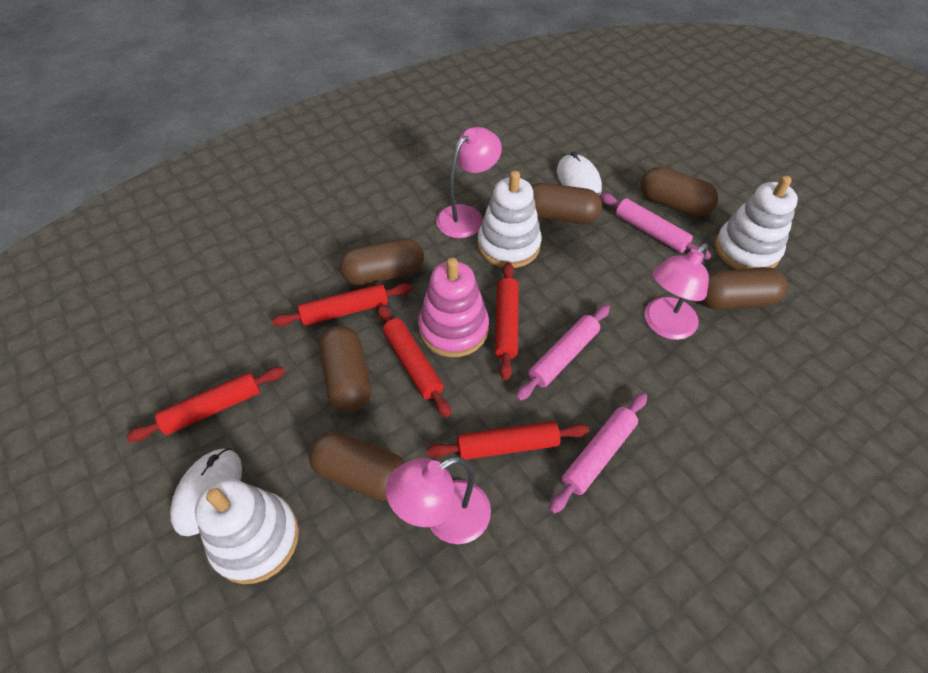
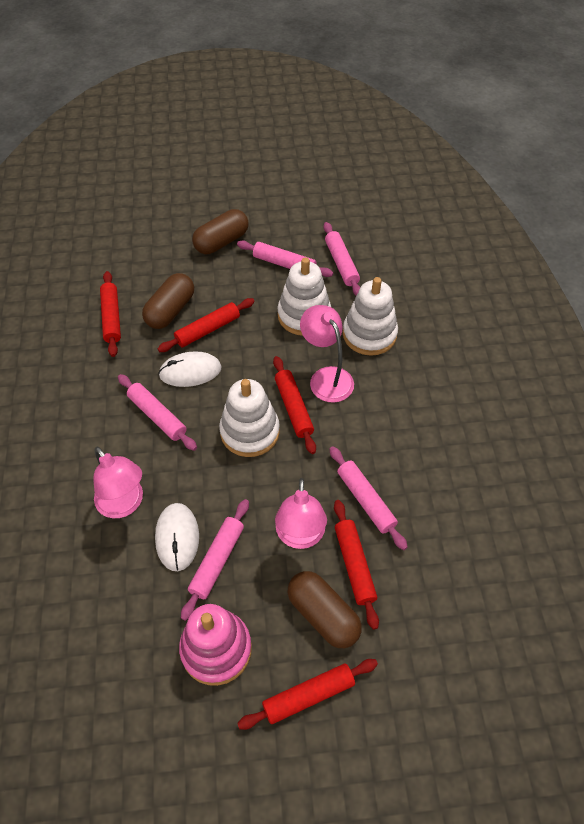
brown capsule: 6 -> 3
pink rolling pin: 3 -> 5

